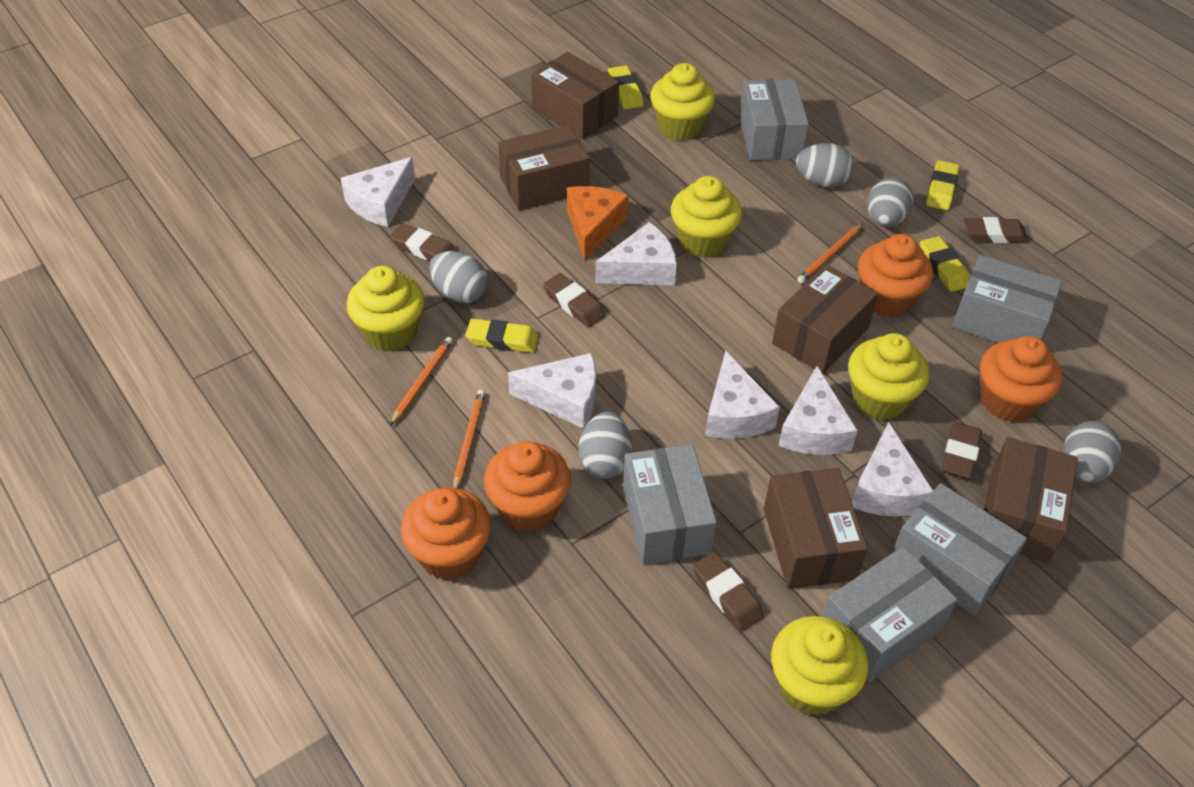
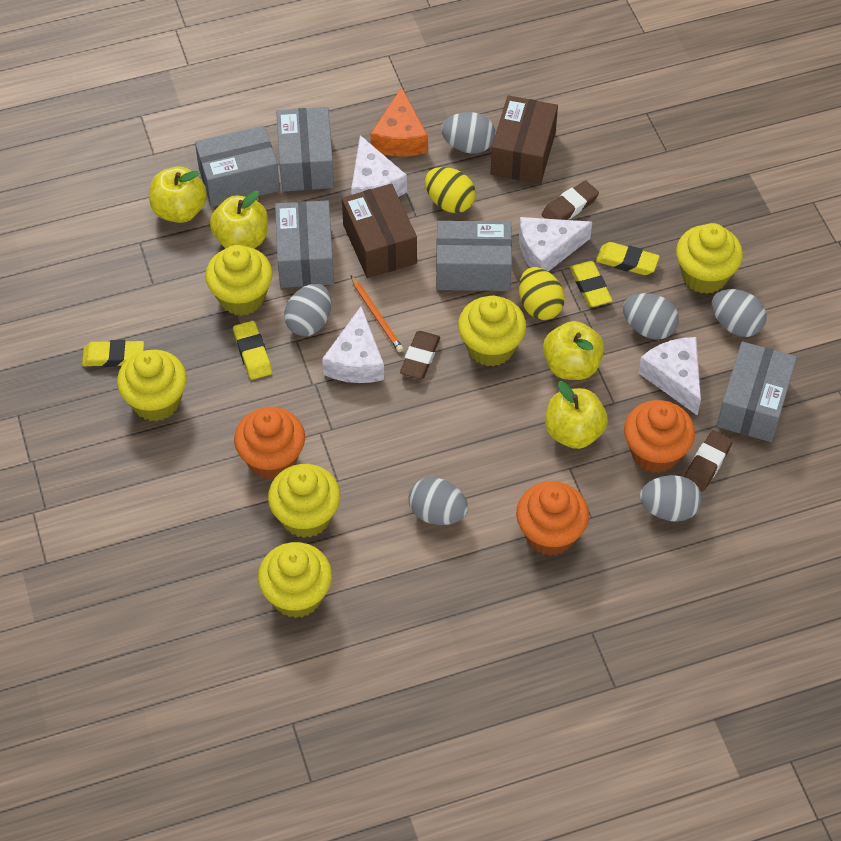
brown box: 5 -> 2
brown eraser: 5 -> 3
grey egg: 5 -> 6
orange cupcake: 4 -> 3
orange pencil: 3 -> 1
white cheese: 6 -> 4
yellow apple: 0 -> 4
yellow cupcake: 5 -> 6
yellow egg: 0 -> 2

